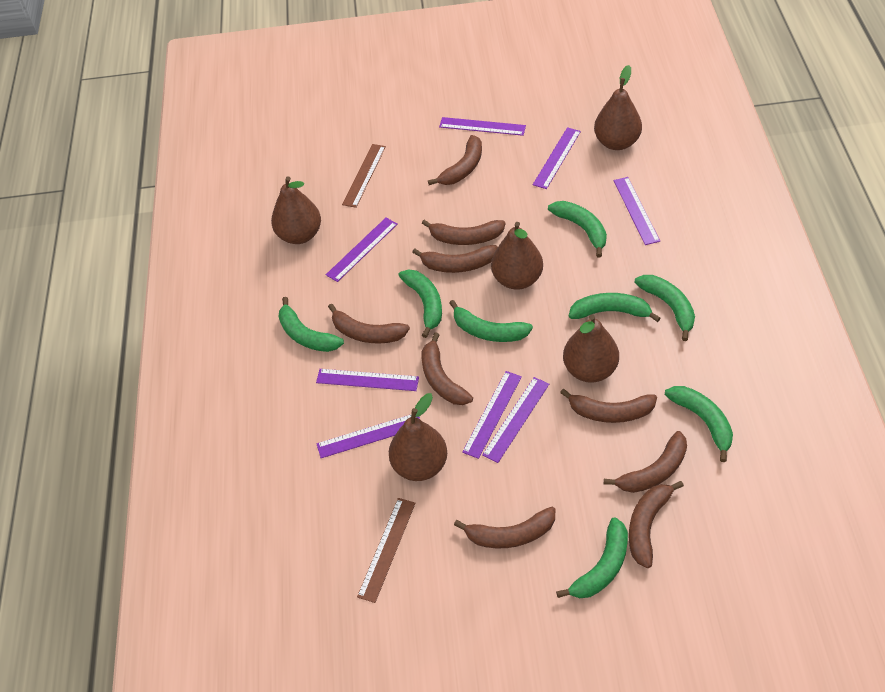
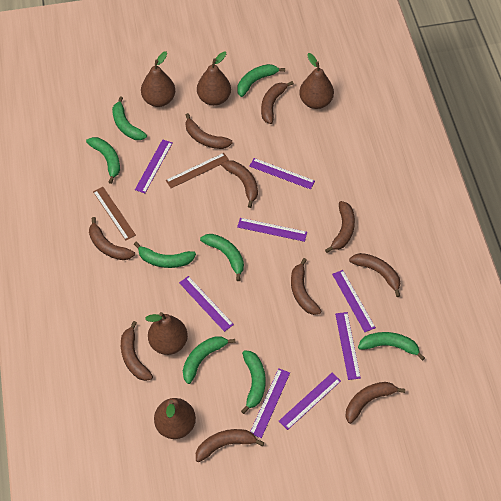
brown banana: 9 -> 10

